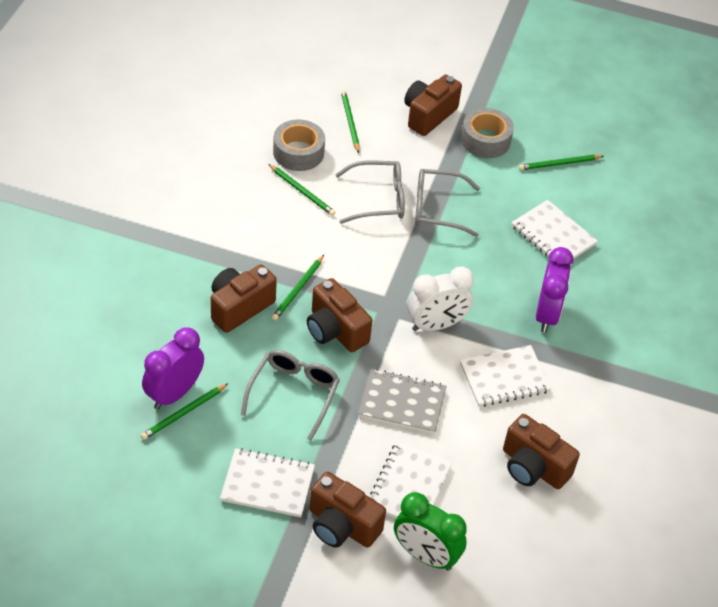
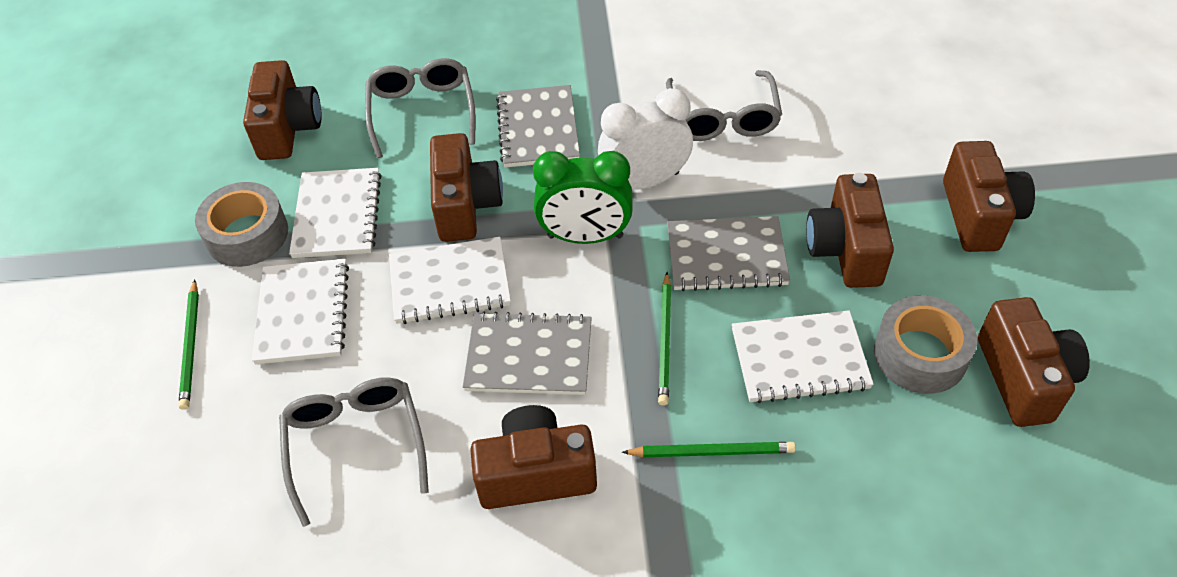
brown camera: 5 -> 6
green pencil: 5 -> 3
grey notebook: 1 -> 3
purple clock: 2 -> 0

